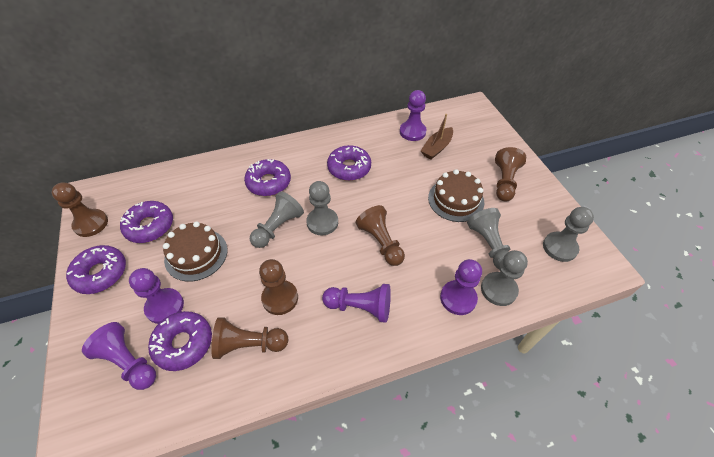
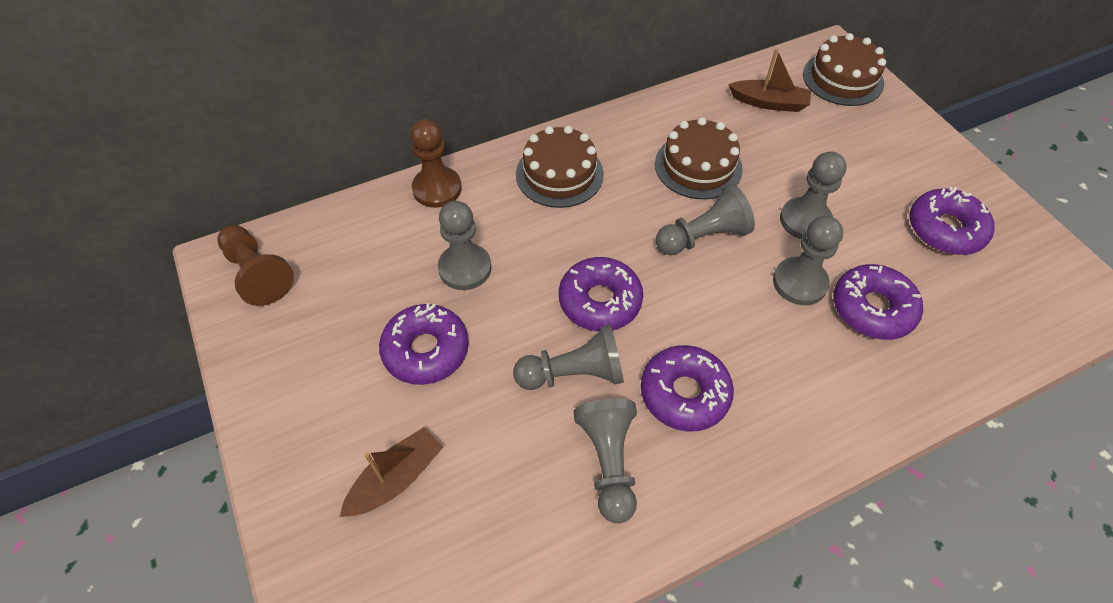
brown boat: 1 -> 2
brown cake: 2 -> 3
brown pawn: 5 -> 2
grey pawn: 5 -> 6
purple pawn: 5 -> 0

